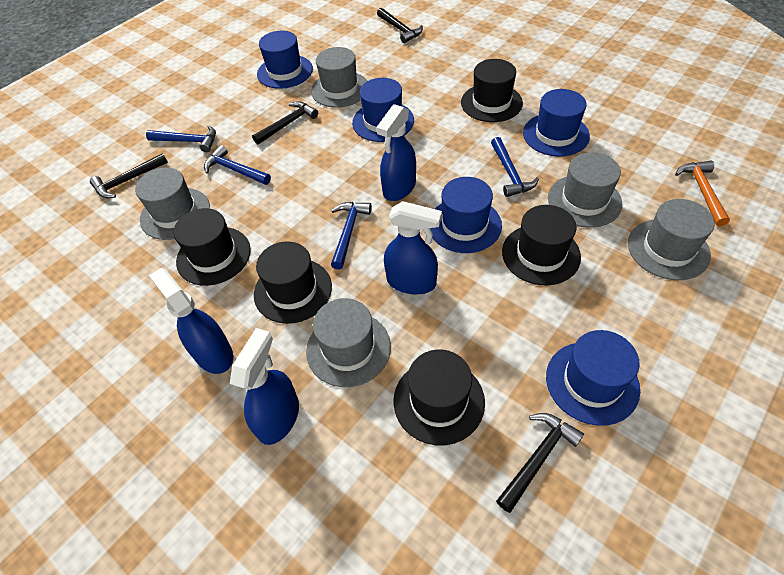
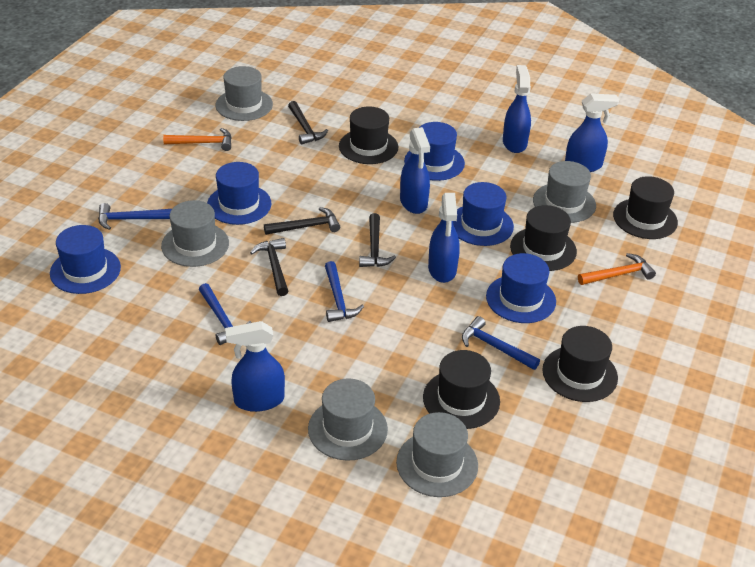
blue spray bottle: 4 -> 5
orange hammer: 1 -> 2

